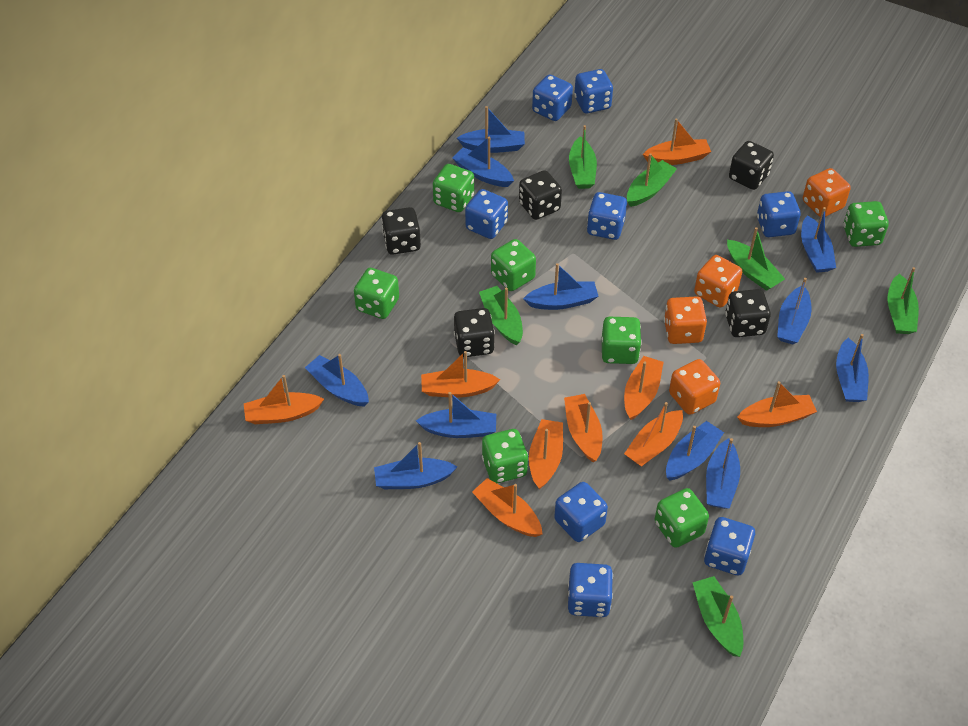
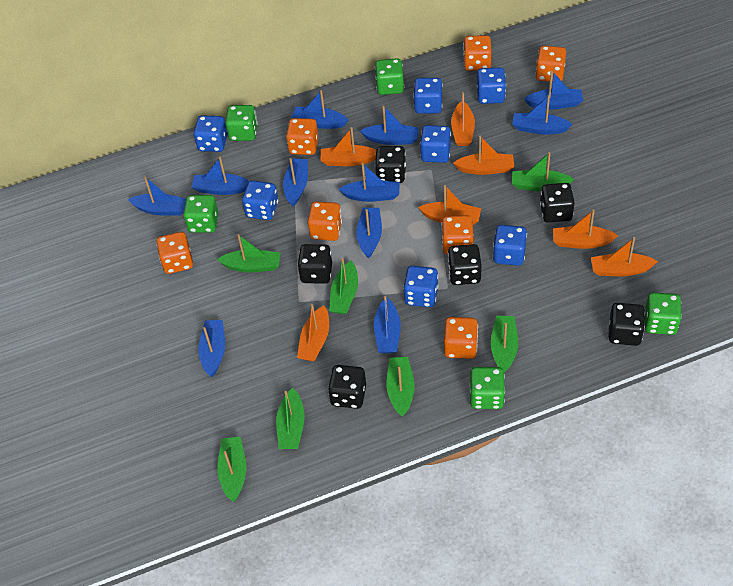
black dice: 5 -> 6
blue dice: 8 -> 7
green boat: 6 -> 7
green dice: 7 -> 5
orange boat: 9 -> 7
orange dice: 4 -> 7

